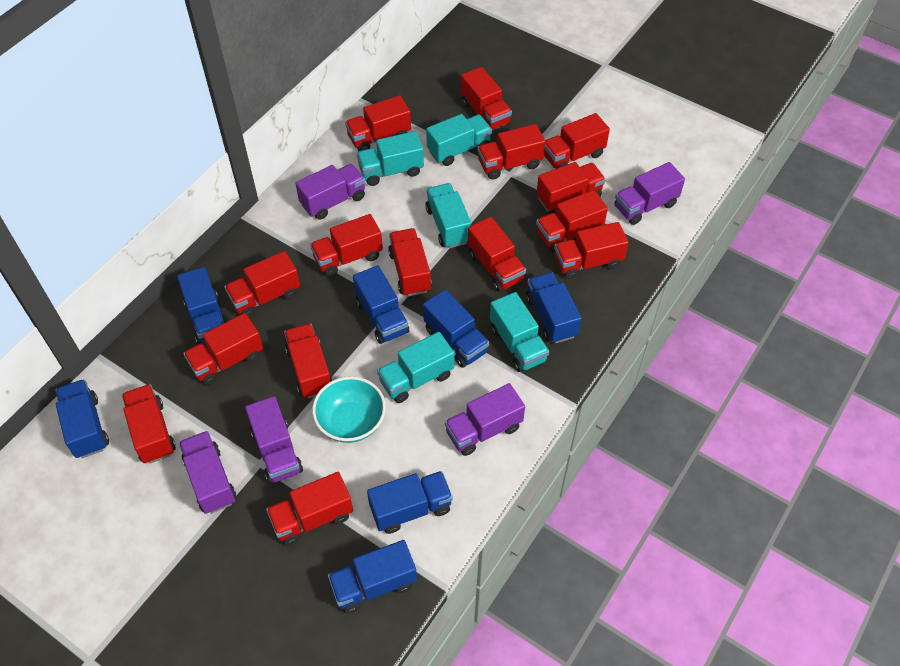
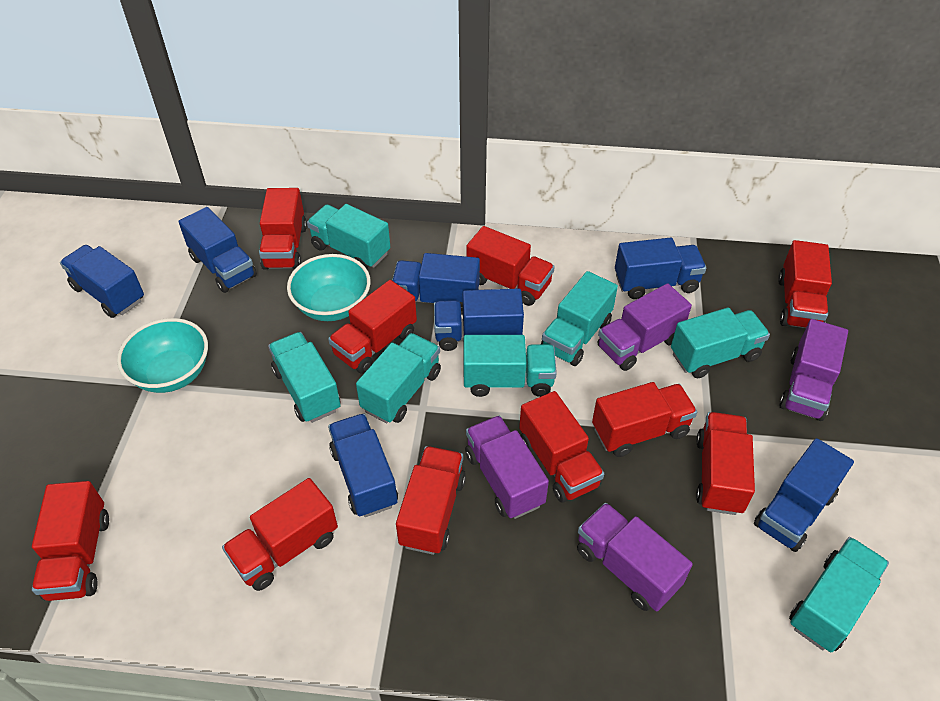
purple truck: 5 -> 4
red truck: 15 -> 10
turquoise bowl: 1 -> 2
turquoise truck: 5 -> 7

